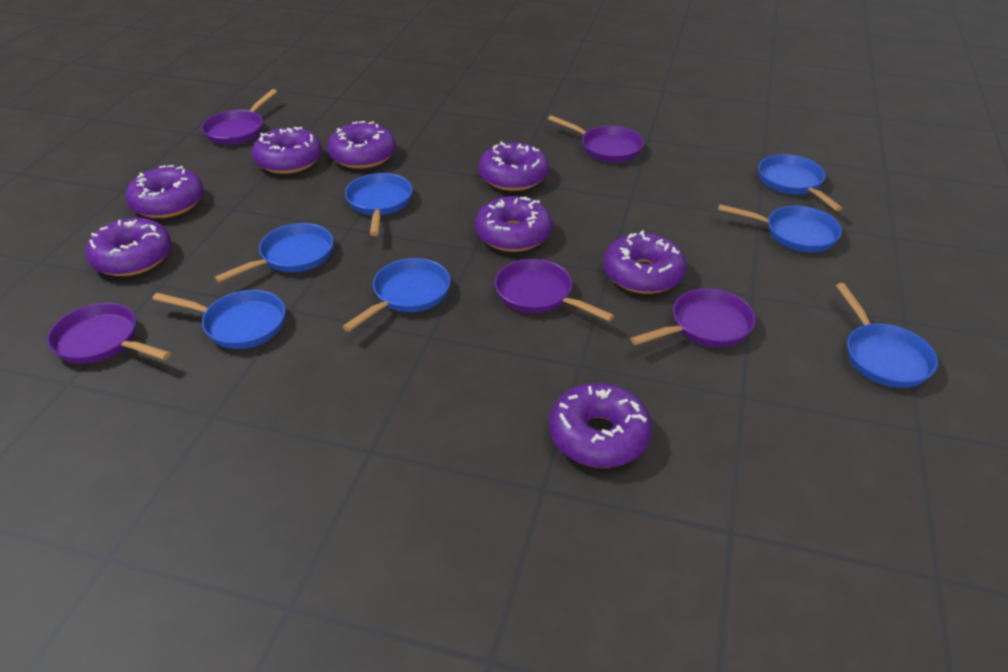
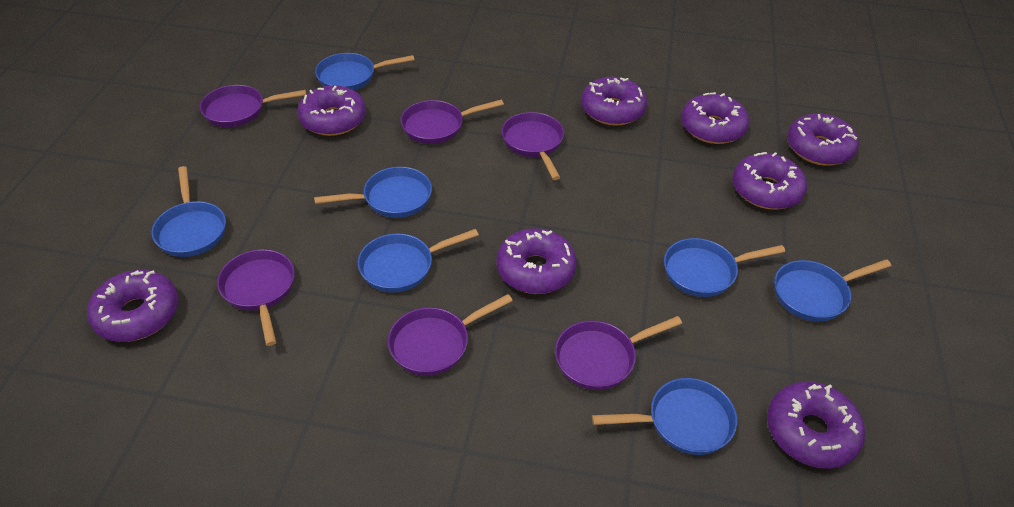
purple pan: 5 -> 6

